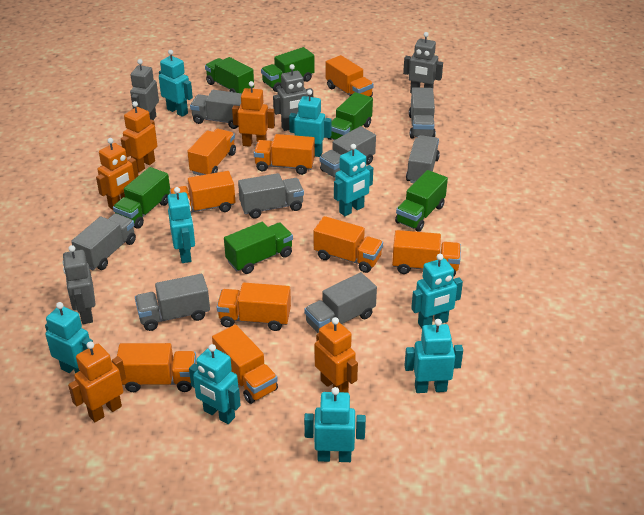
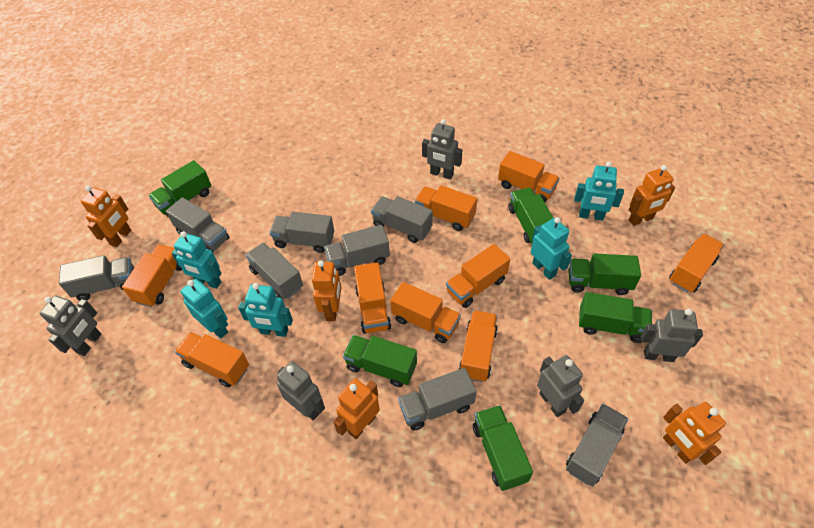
grey robot: 4 -> 5
turquoise robot: 9 -> 5

